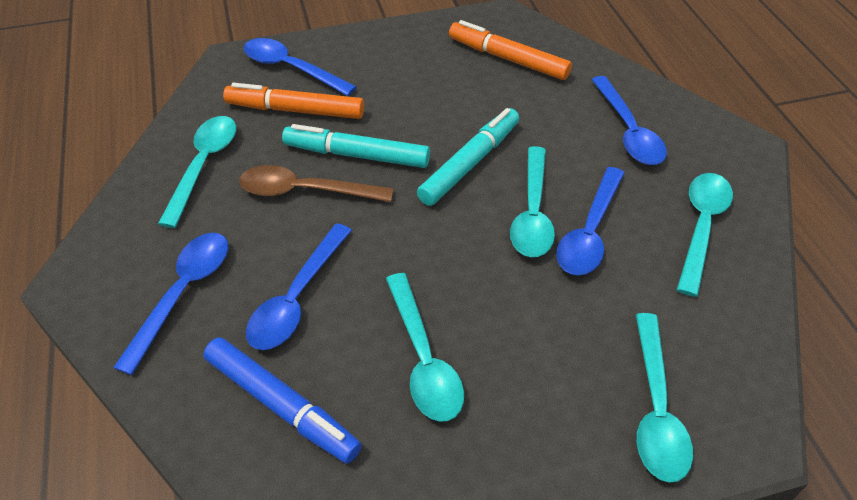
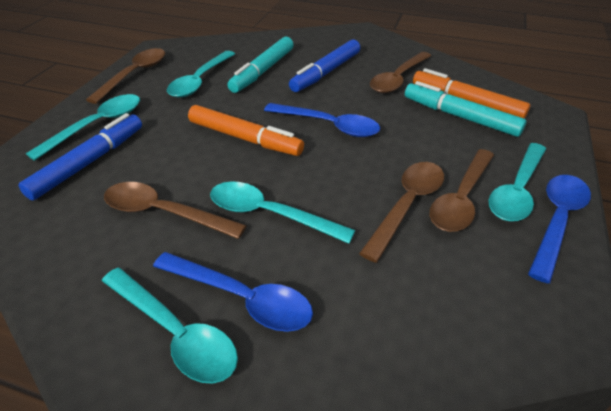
blue marker: 1 -> 2
blue spoon: 5 -> 3
brown spoon: 1 -> 5

